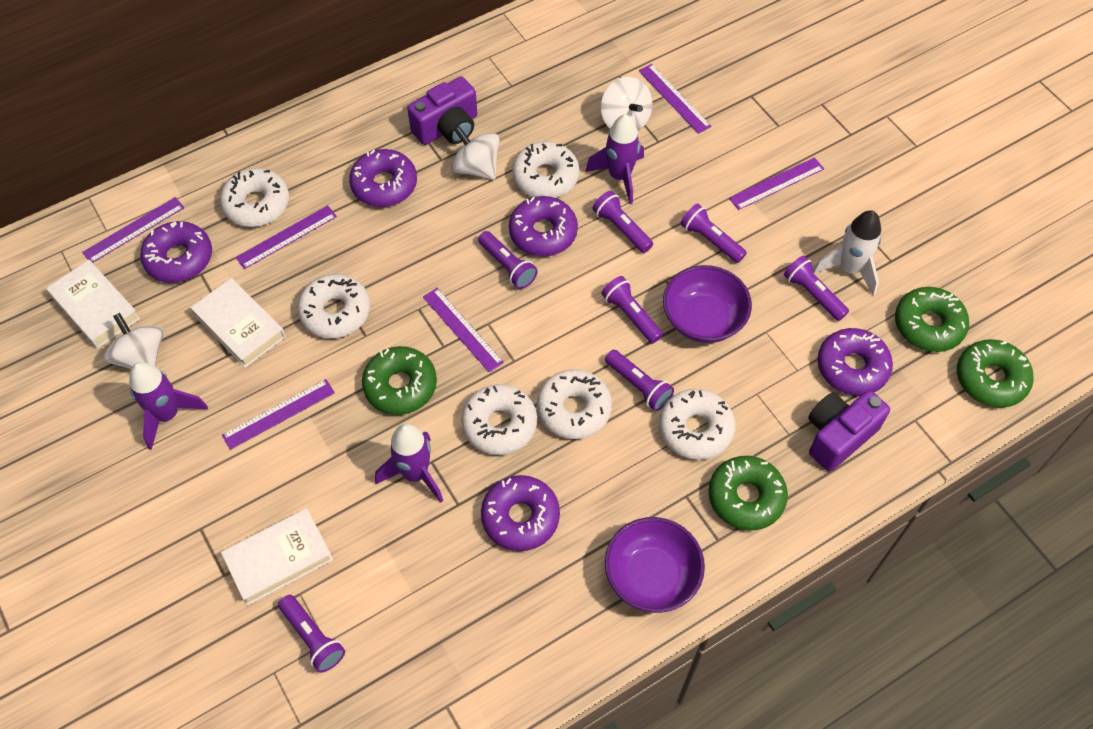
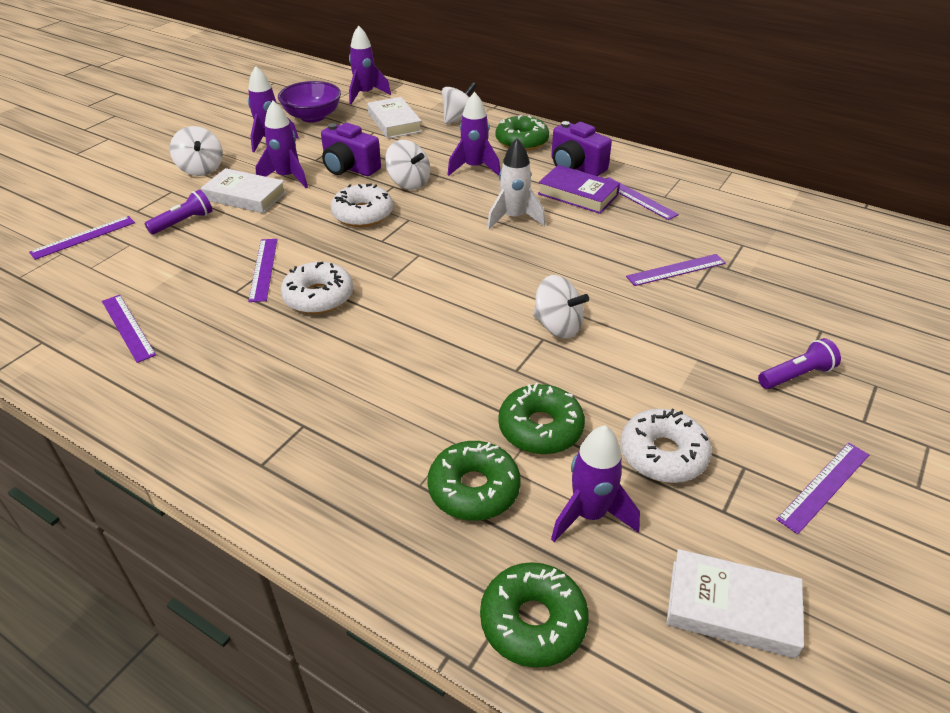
purple book: 0 -> 1
purple bowl: 2 -> 1
purple donut: 5 -> 0
purple flashlight: 7 -> 2
purple rocket: 3 -> 5
white donut: 6 -> 3
white spinning top: 3 -> 4

